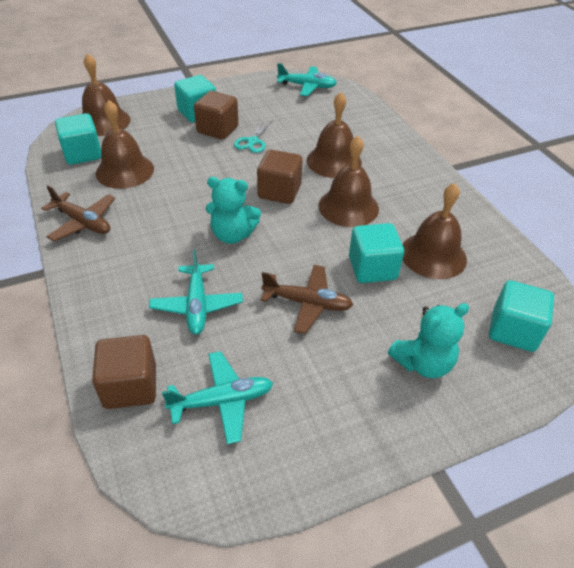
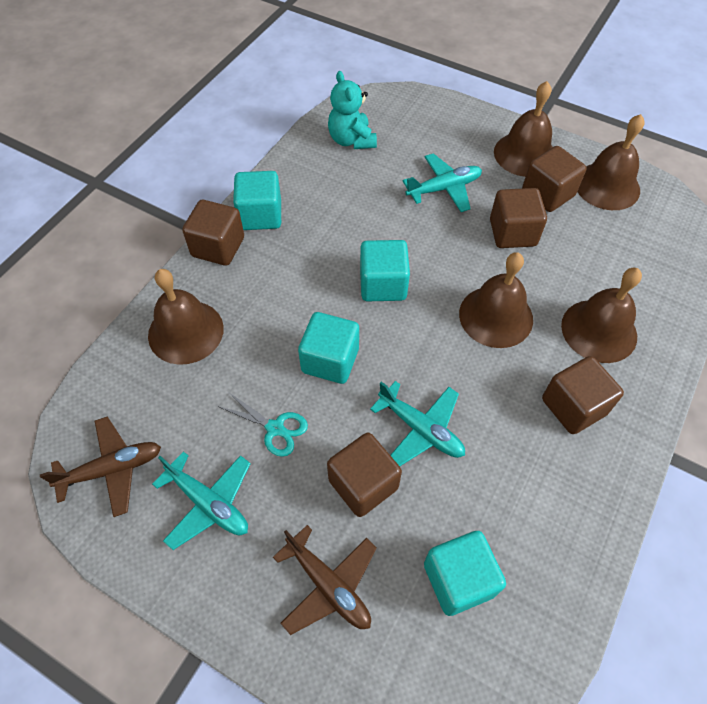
brown cube: 3 -> 5
turquoise teddy bear: 2 -> 1

